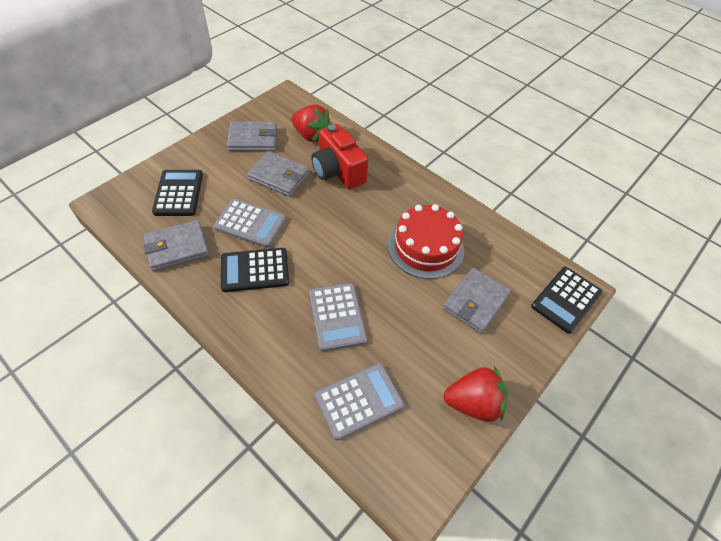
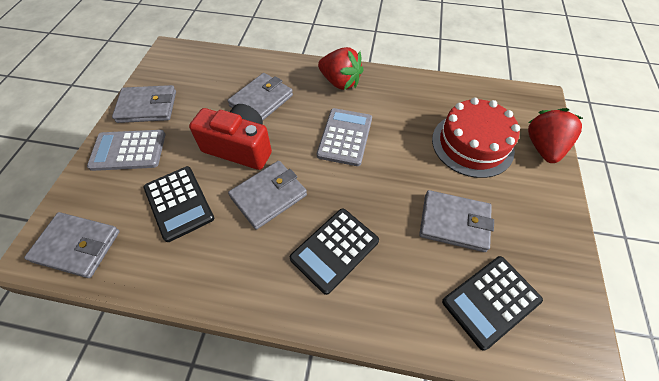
grey calculator: 3 -> 2
grey wallet: 4 -> 5

